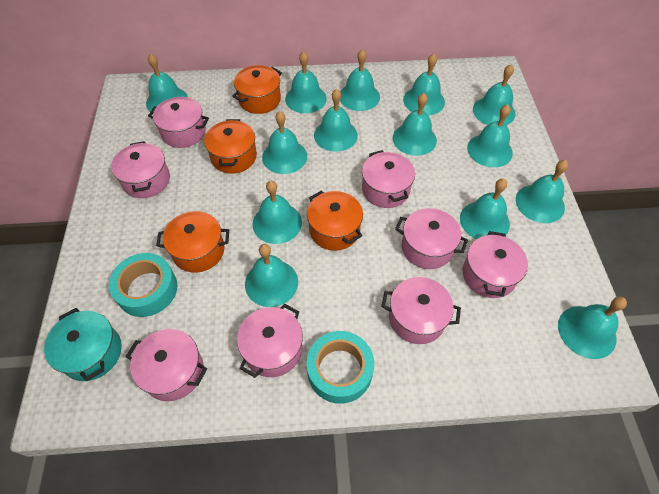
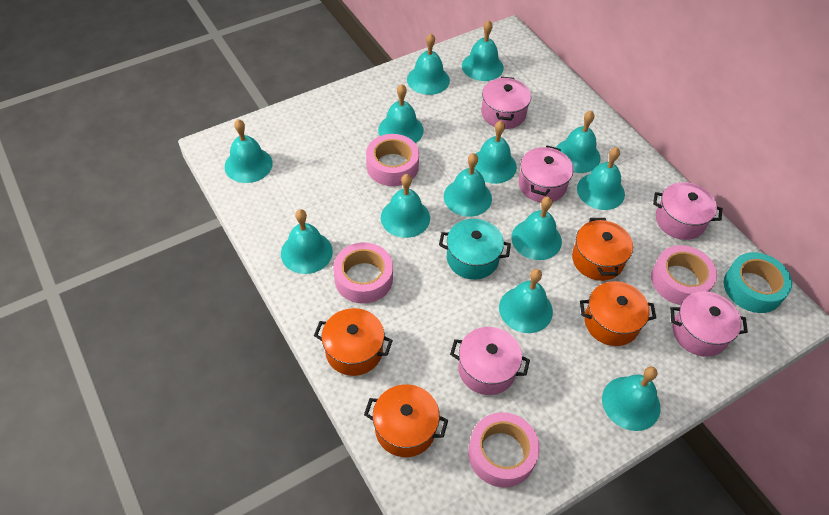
pink pot: 8 -> 5
pink tape: 0 -> 4
turquoise bell: 14 -> 13
turquoise tape: 2 -> 1

